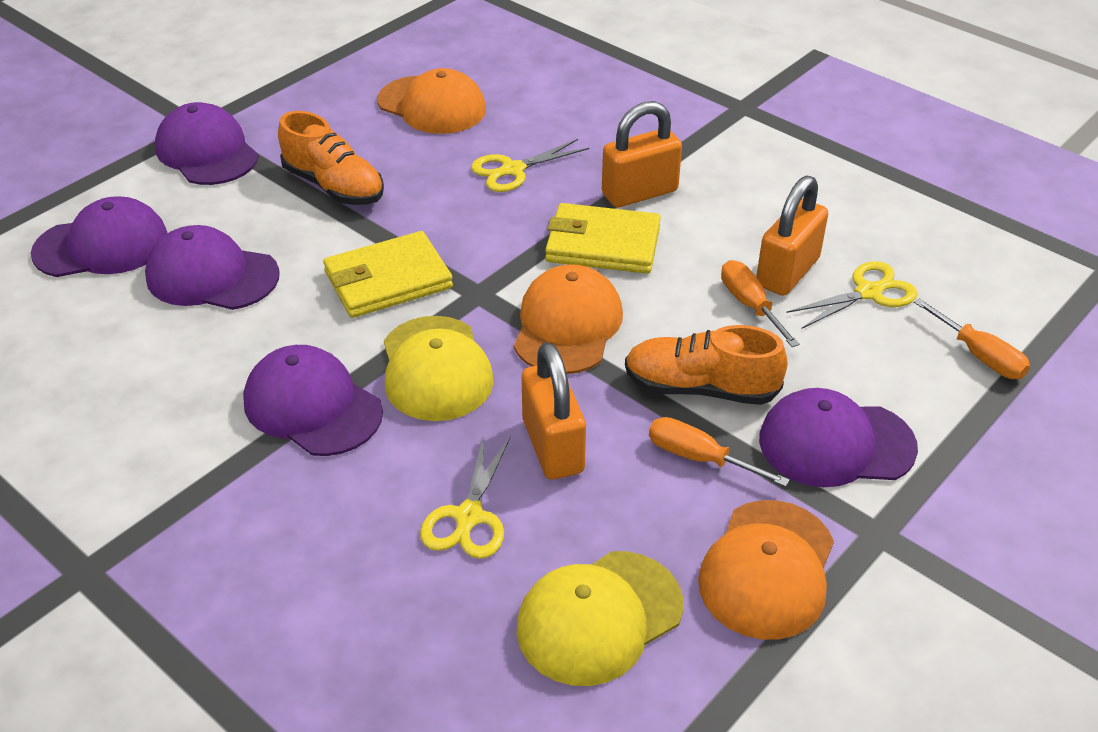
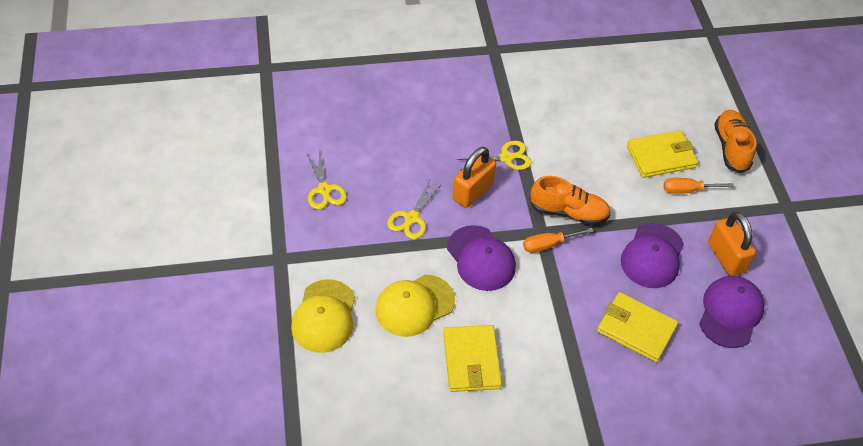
orange cap: 3 -> 0
orange padlock: 3 -> 2
orange screwdriver: 3 -> 2
purple cap: 5 -> 3
yellow wallet: 2 -> 3

